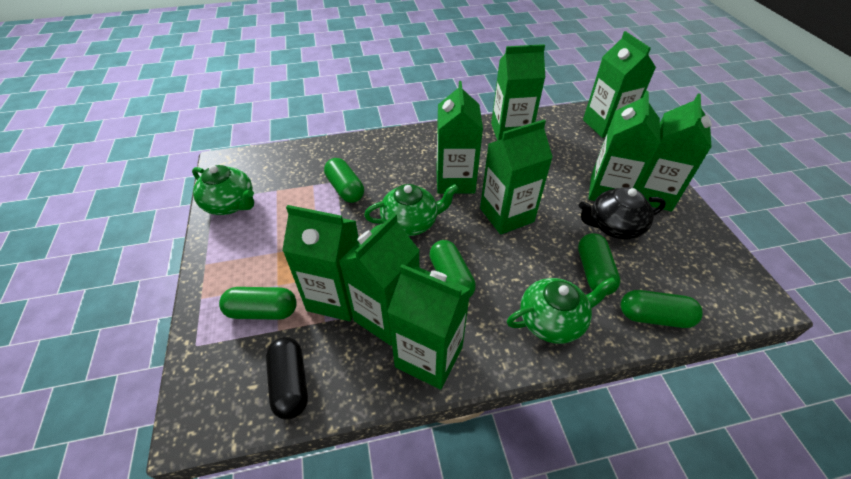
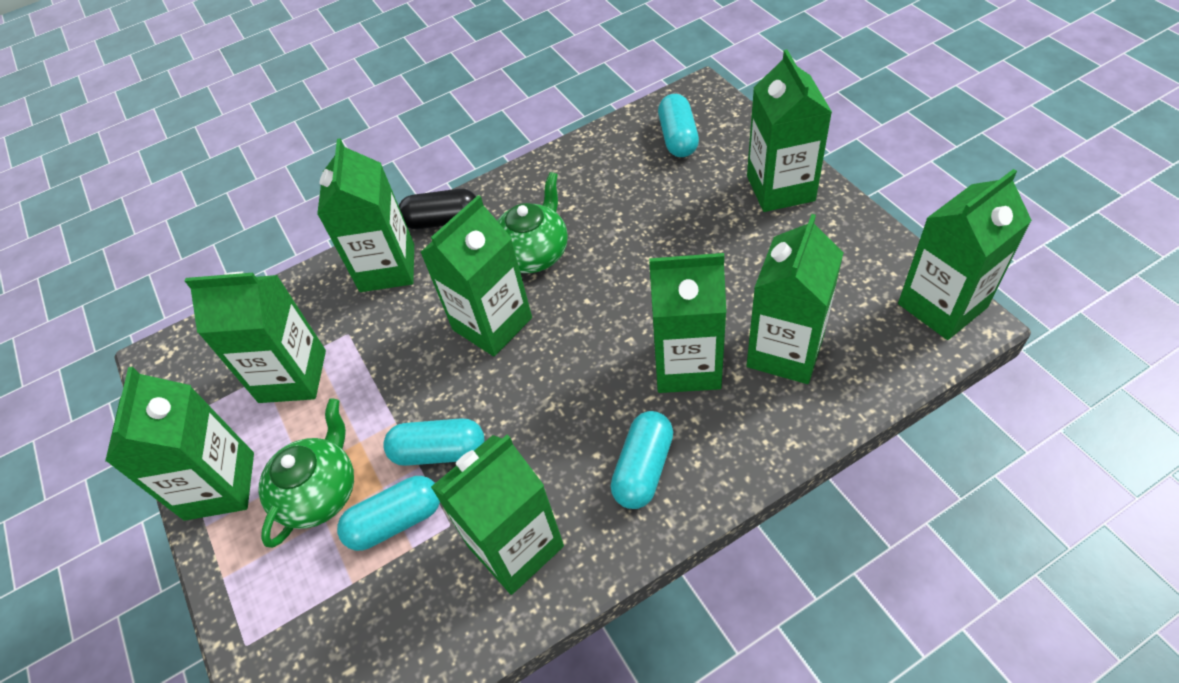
black teapot: 1 -> 0
green capsule: 5 -> 0
green teapot: 3 -> 2
turquoise capsule: 0 -> 4

